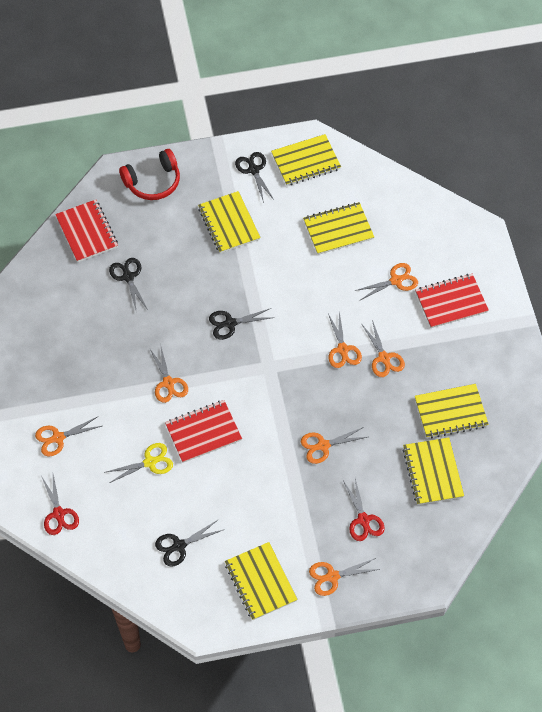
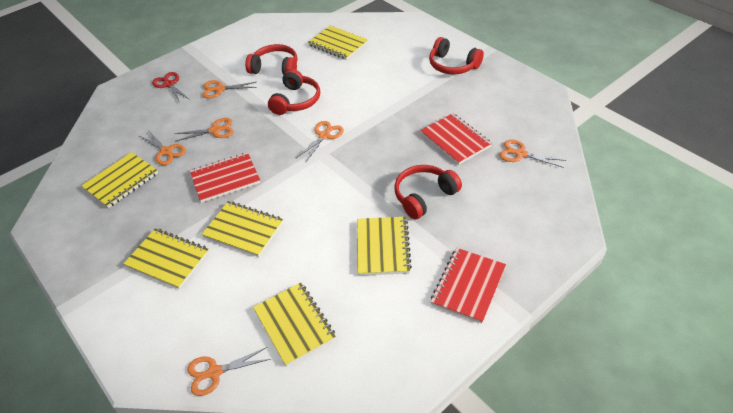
black scissors: 4 -> 0
orange scissors: 7 -> 6
red headphones: 1 -> 4
red scissors: 2 -> 1
yellow scissors: 1 -> 0

